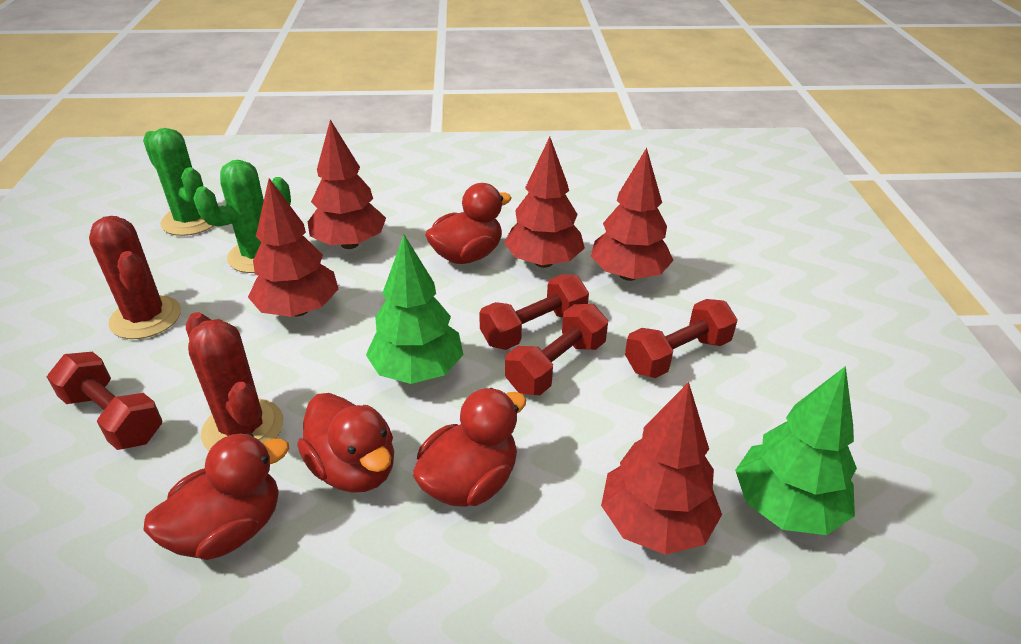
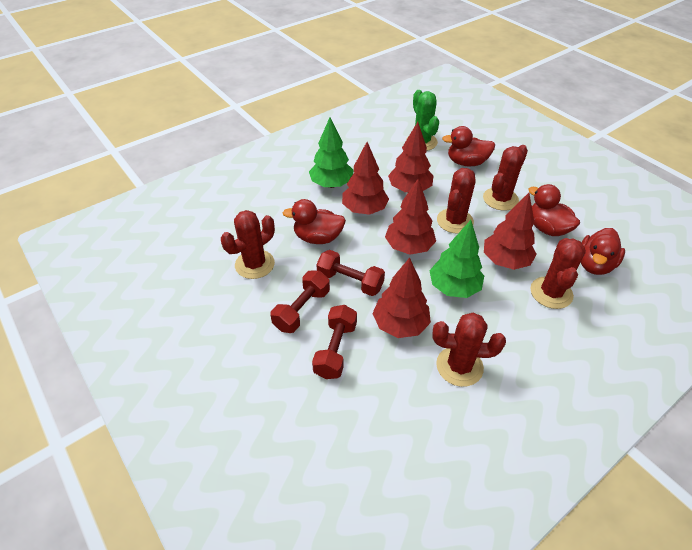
green cactus: 2 -> 1
red cactus: 2 -> 5
red dumbbell: 4 -> 3

